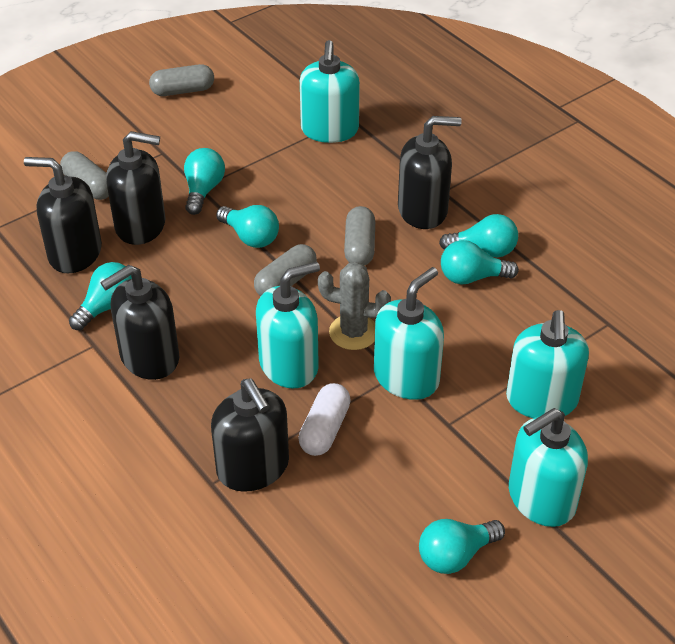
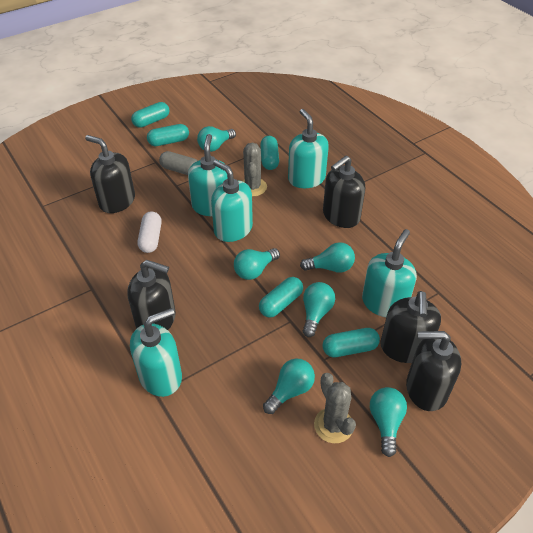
grey cactus: 1 -> 2
grey capsule: 4 -> 1
turquoise capsule: 0 -> 5

